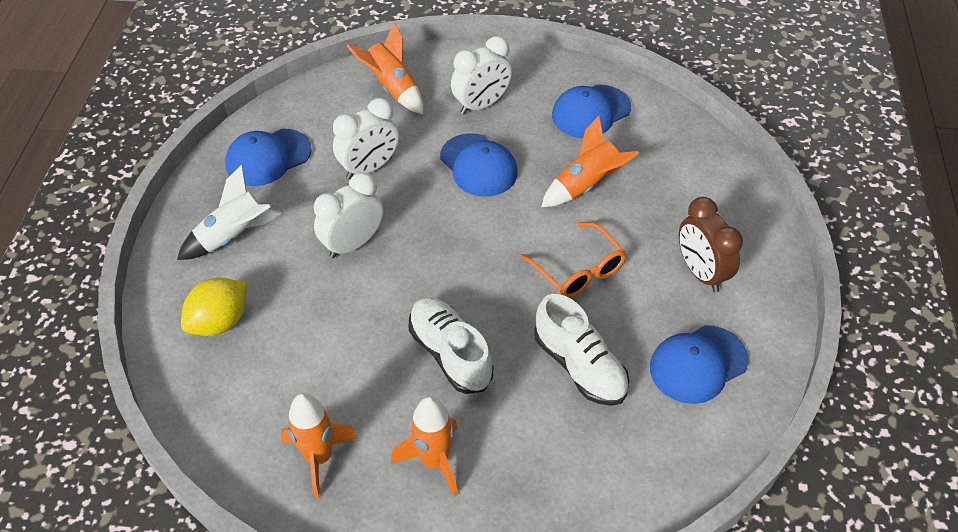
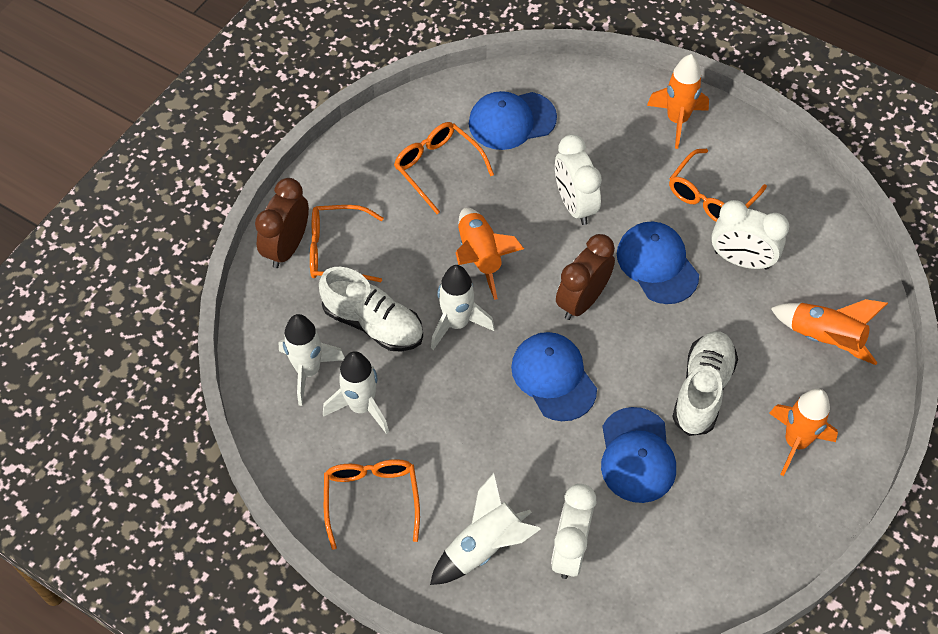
brown clock: 1 -> 2
orange glasses: 1 -> 4
white rocket: 1 -> 4
yellow lemon: 1 -> 0

